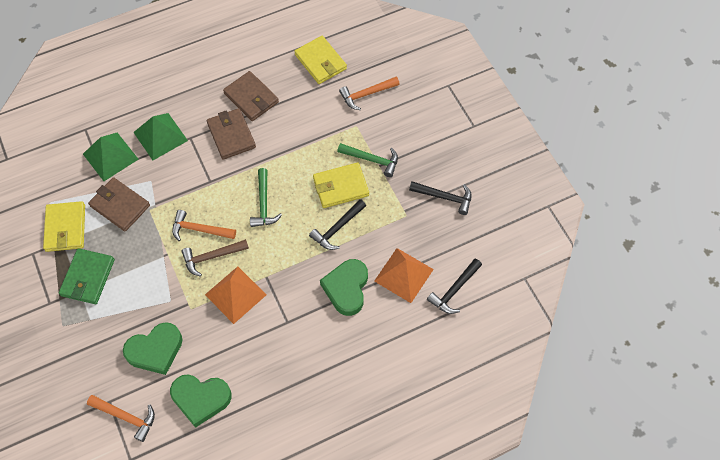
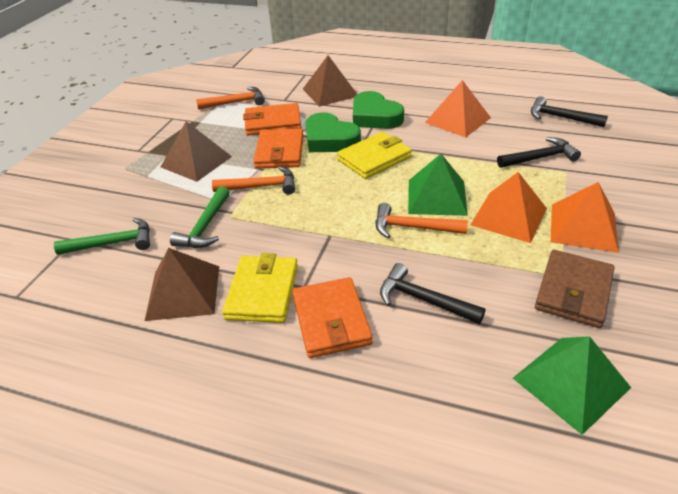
brown hammer: 1 -> 0
brown pyramid: 0 -> 3
brown wallet: 3 -> 1
green heart: 3 -> 2
green wallet: 1 -> 0
orange pyramid: 2 -> 3
orange wallet: 0 -> 3
yellow wallet: 3 -> 2

